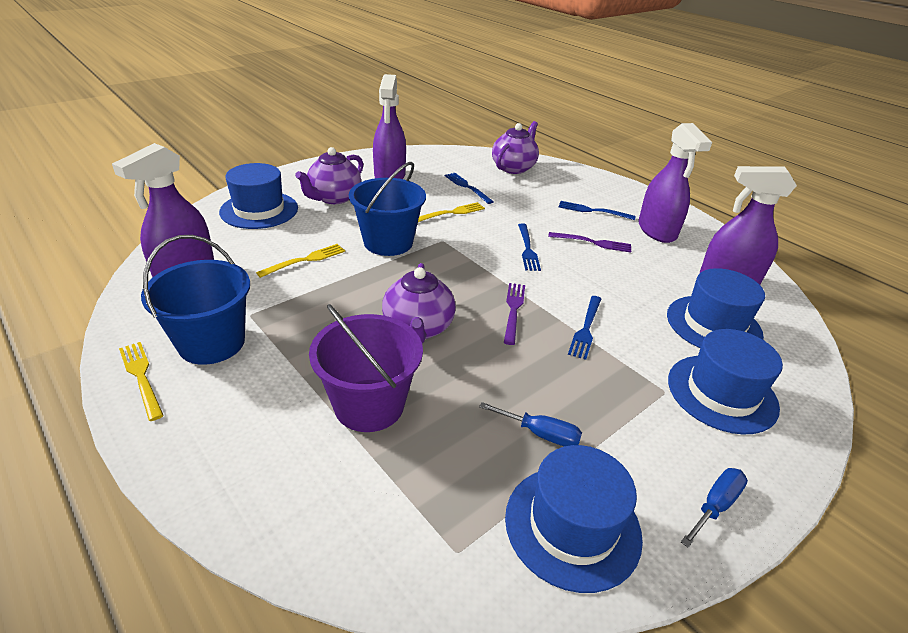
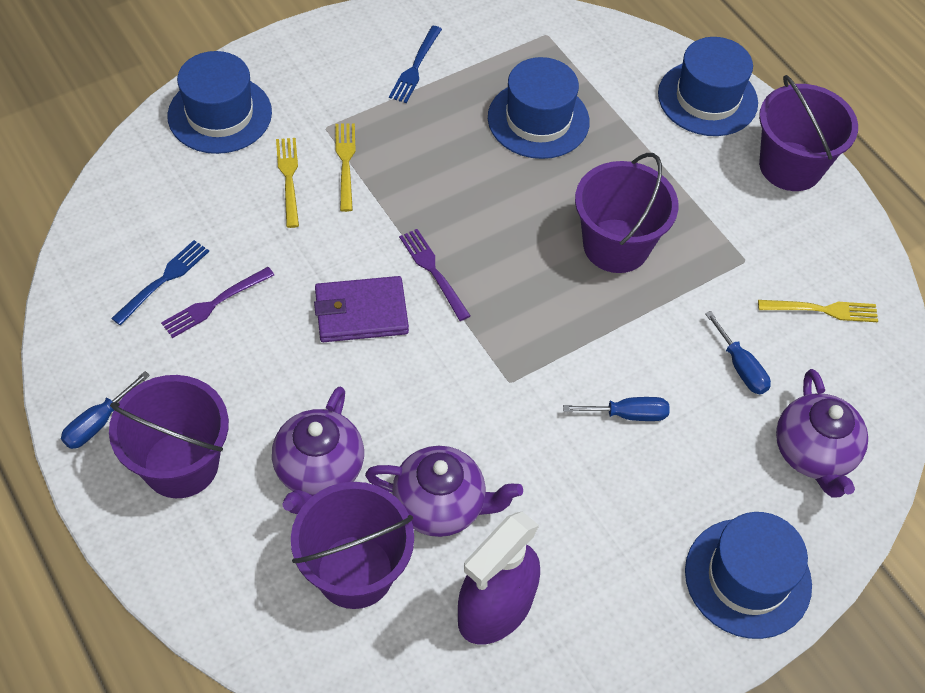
blue bucket: 2 -> 0
blue fork: 4 -> 2
blue screwdriver: 2 -> 3
purple bucket: 1 -> 4
purple spray bottle: 4 -> 1
purple wallet: 0 -> 1

